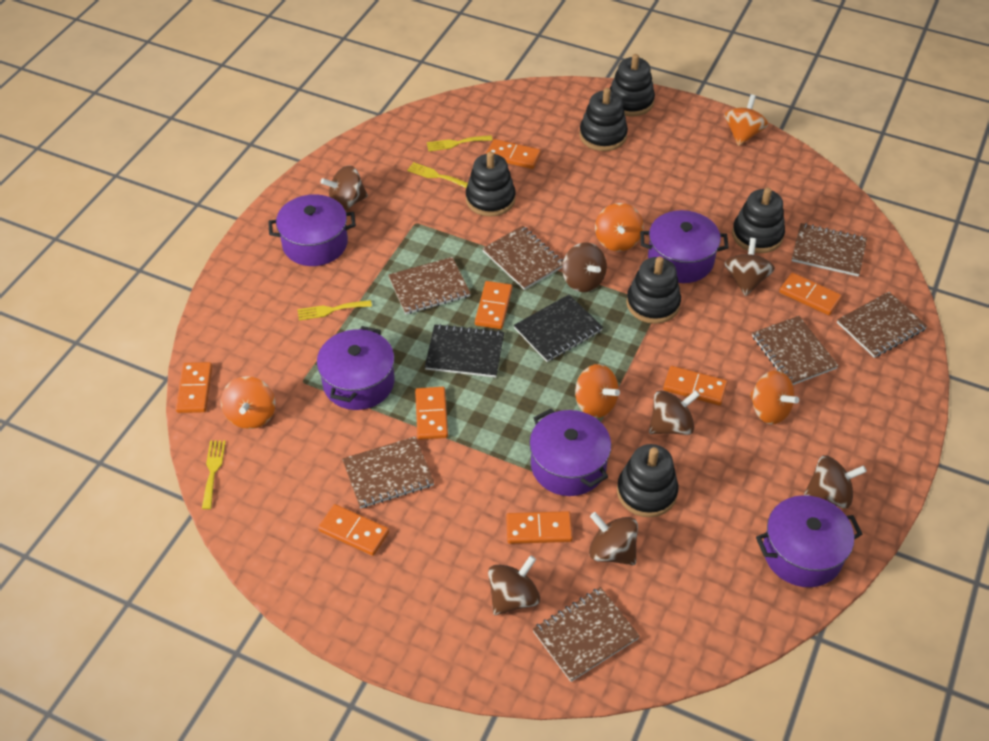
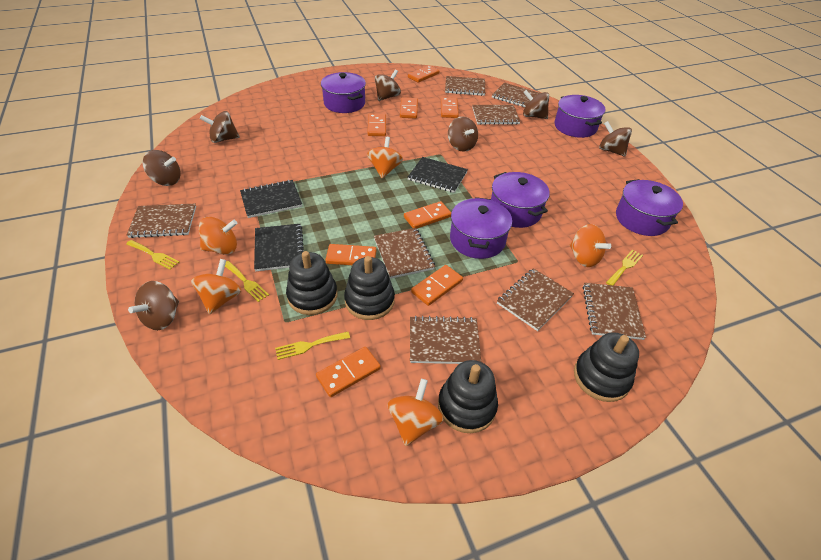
black notebook: 2 -> 3
black stacking toy: 6 -> 4
brown notebook: 7 -> 8

